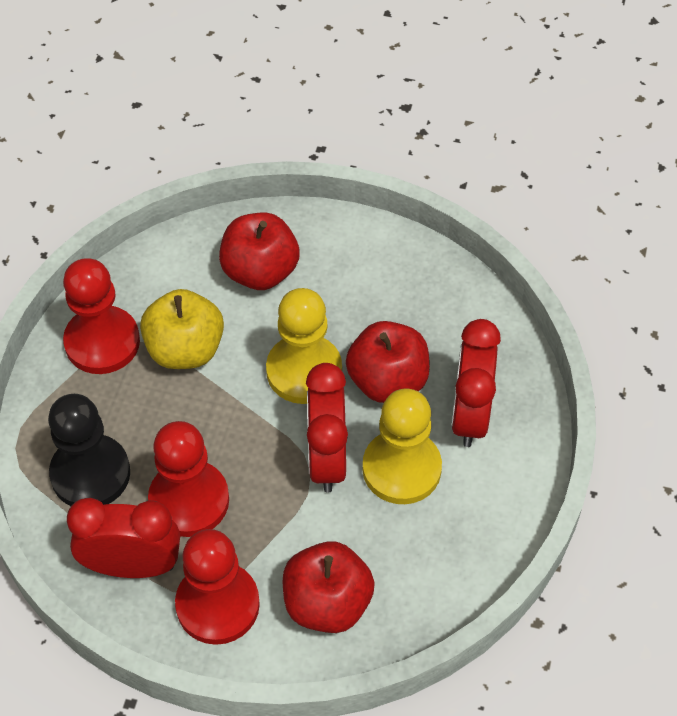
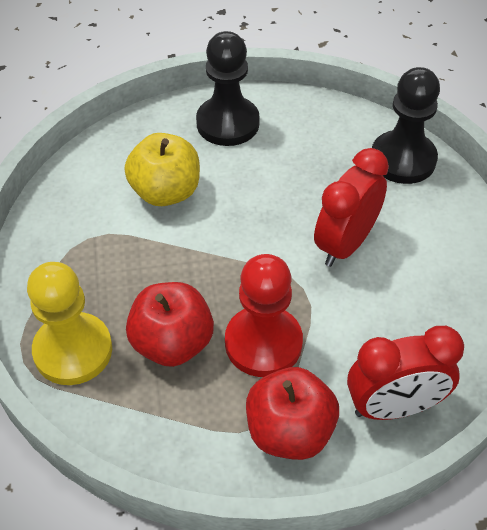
black pawn: 1 -> 2
red apple: 3 -> 2
red clock: 3 -> 2
red pawn: 3 -> 1
yellow pawn: 2 -> 1

